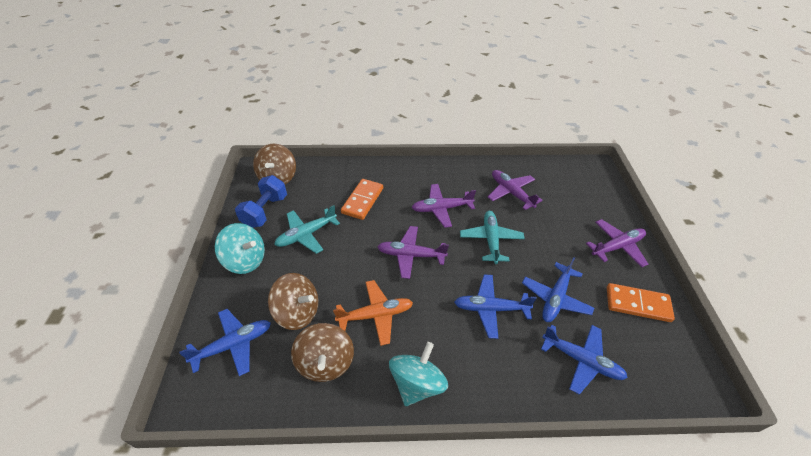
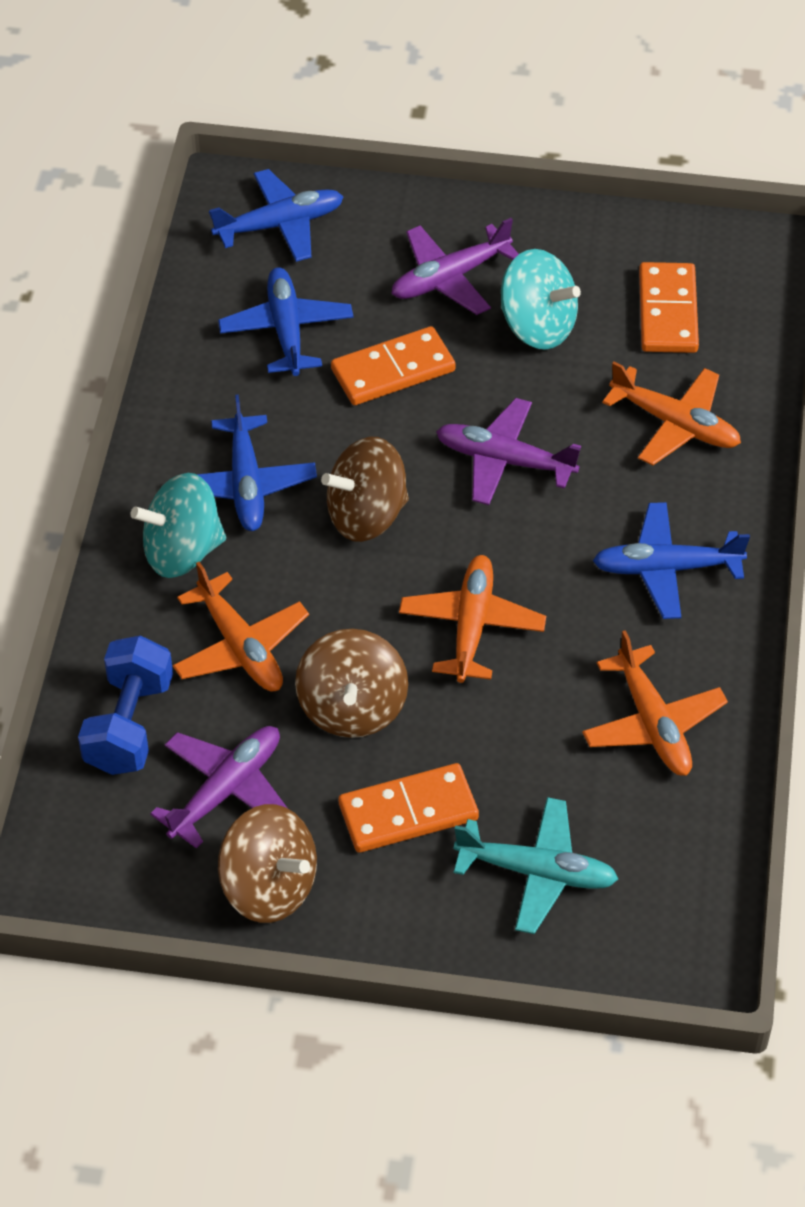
orange domino: 2 -> 3
orange plane: 1 -> 4
purple plane: 4 -> 3
turquoise plane: 2 -> 1

